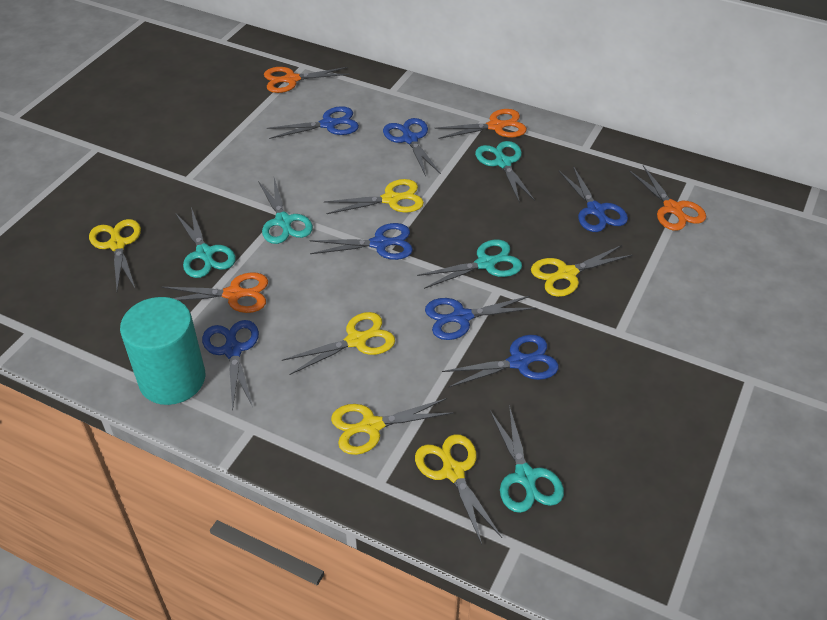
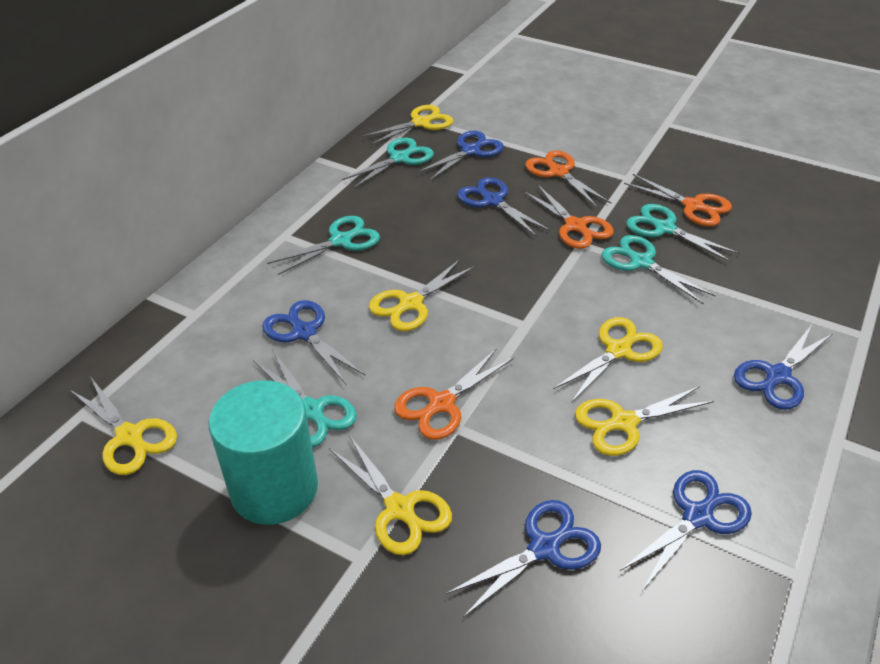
blue scissors: 7 -> 6

